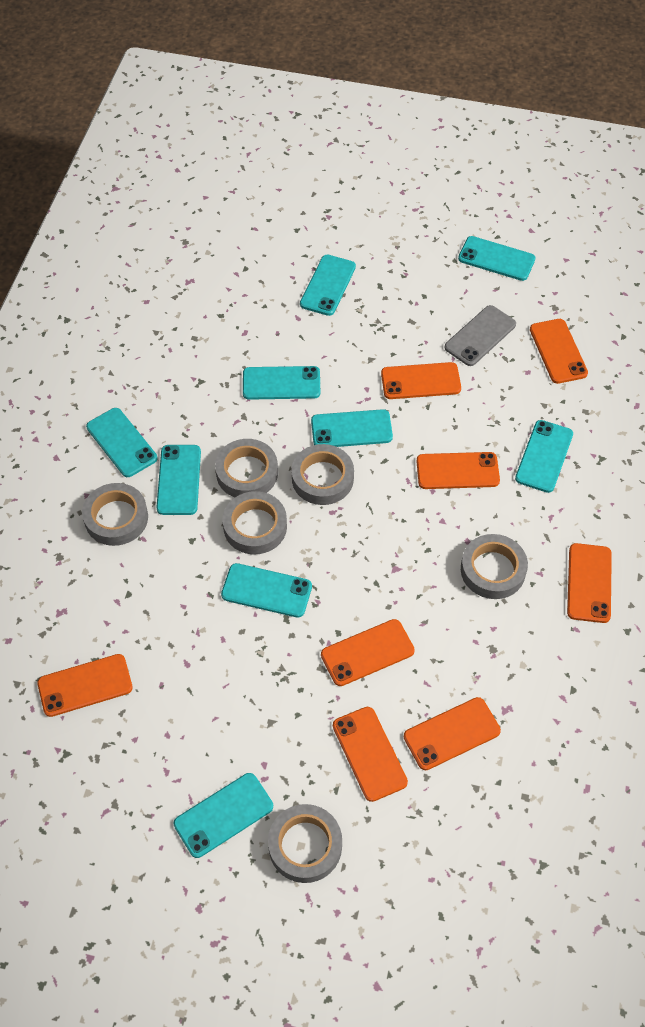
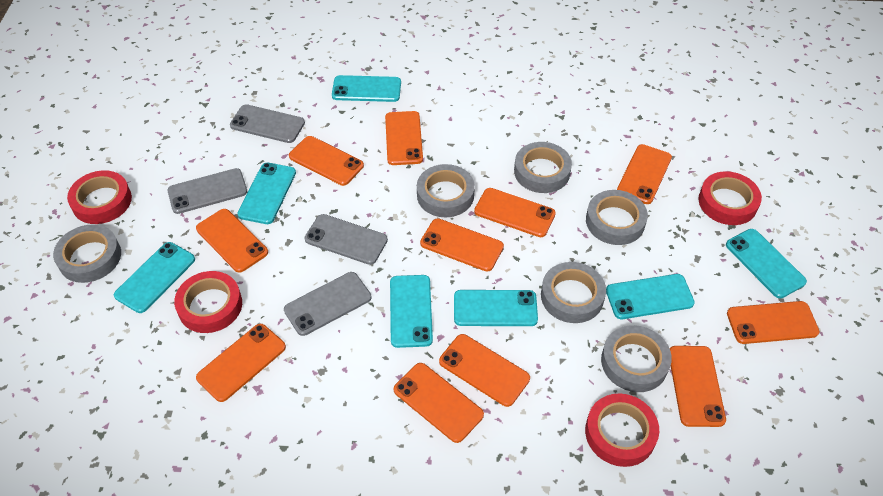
grey phone: 1 -> 4
orange phone: 8 -> 11
red tape: 0 -> 4
turquoise phone: 9 -> 7

